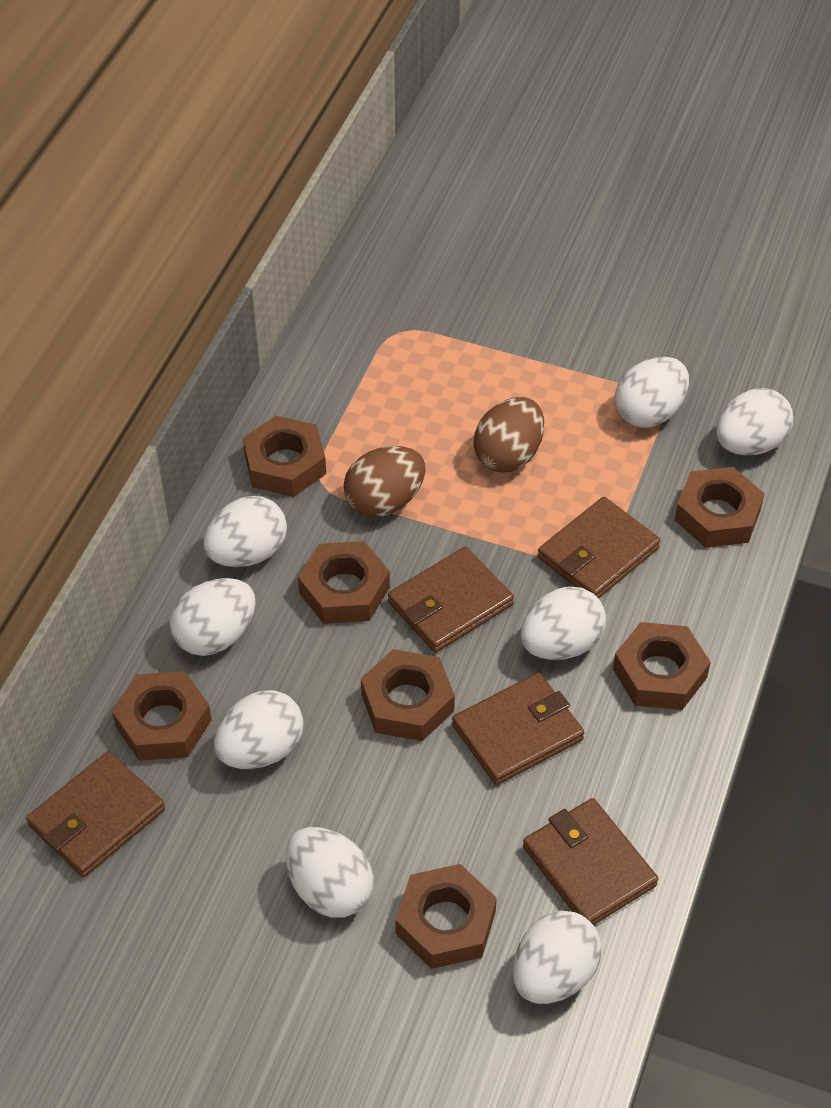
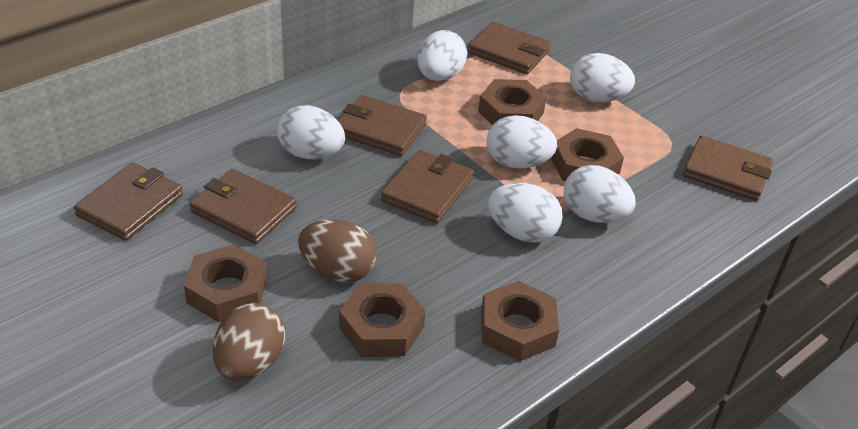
brown nut: 7 -> 5
brown wallet: 5 -> 6
white egg: 8 -> 6

